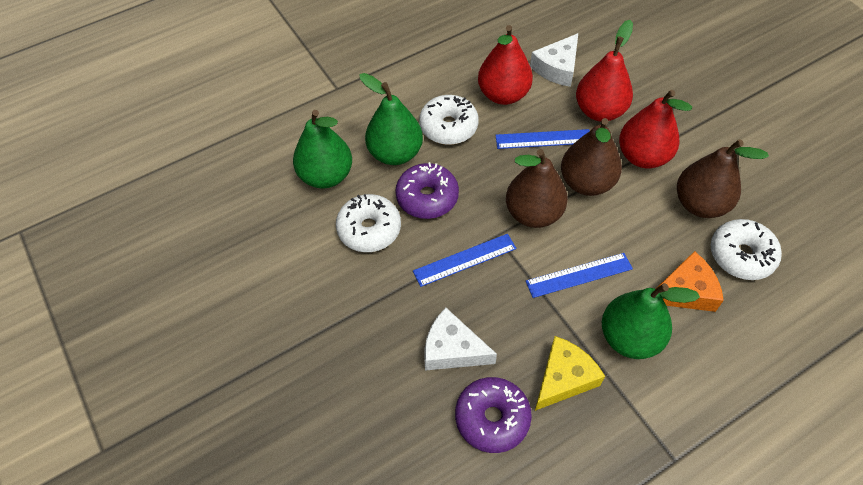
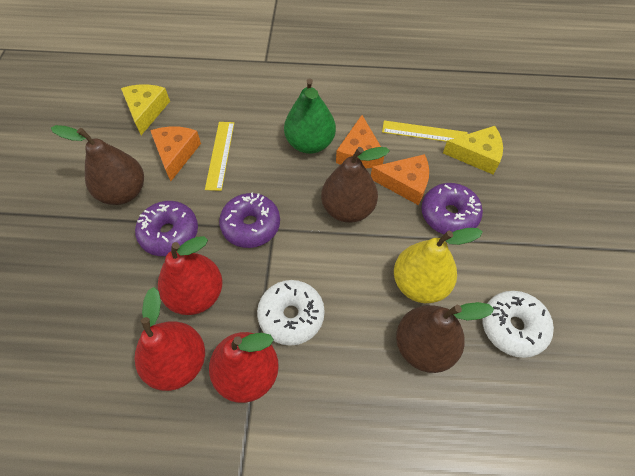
blue ruler: 3 -> 0
green pear: 3 -> 1
orange cheese: 1 -> 3
purple donut: 2 -> 3
white cheese: 2 -> 0
white donut: 3 -> 2
yellow cheese: 1 -> 2
yellow pear: 0 -> 1
yellow ruler: 0 -> 2

